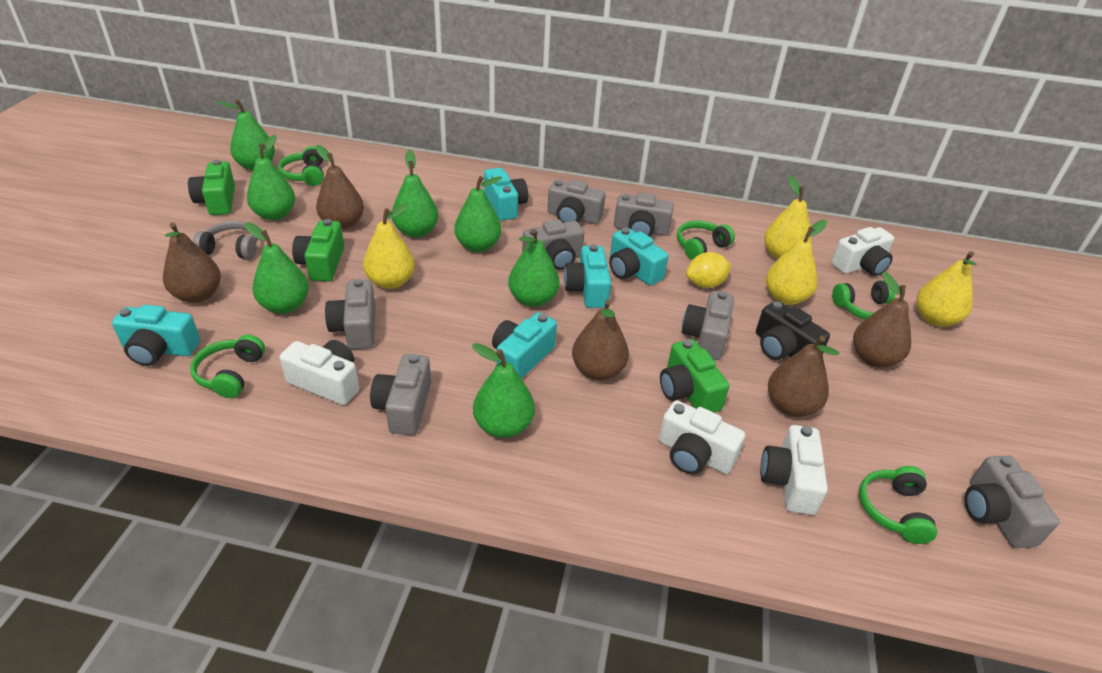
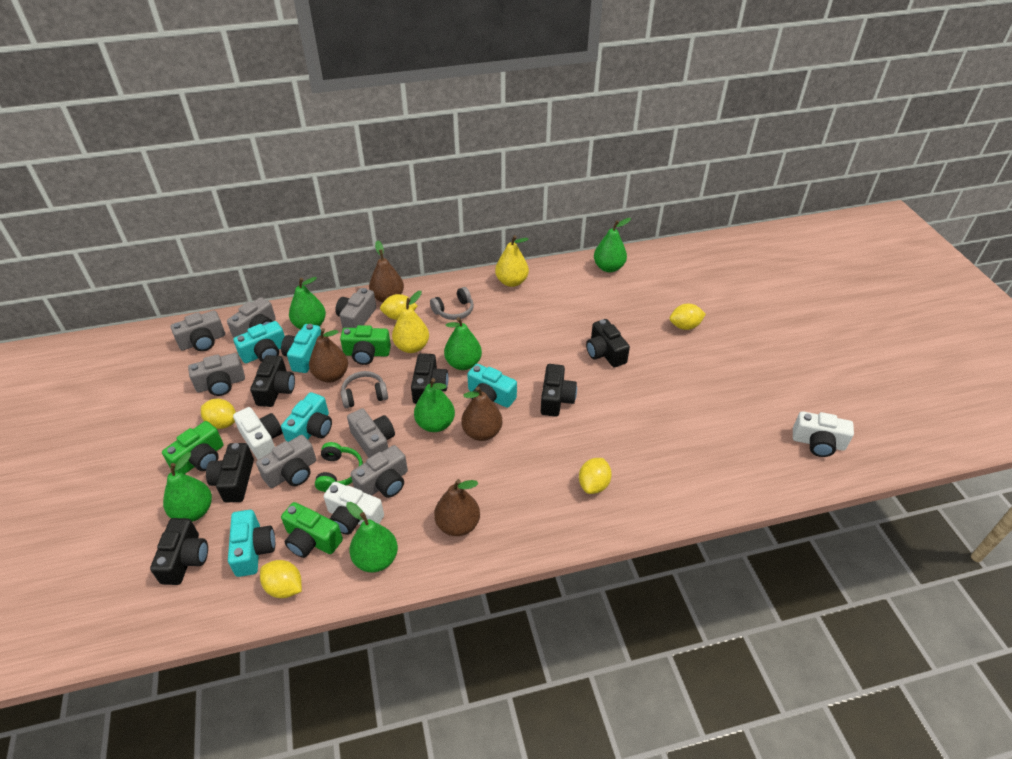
black camera: 1 -> 6
brown pear: 5 -> 4
green headphones: 5 -> 1
green pear: 7 -> 6
grey headphones: 1 -> 2
white camera: 4 -> 3
yellow lemon: 1 -> 5
yellow pear: 4 -> 2

